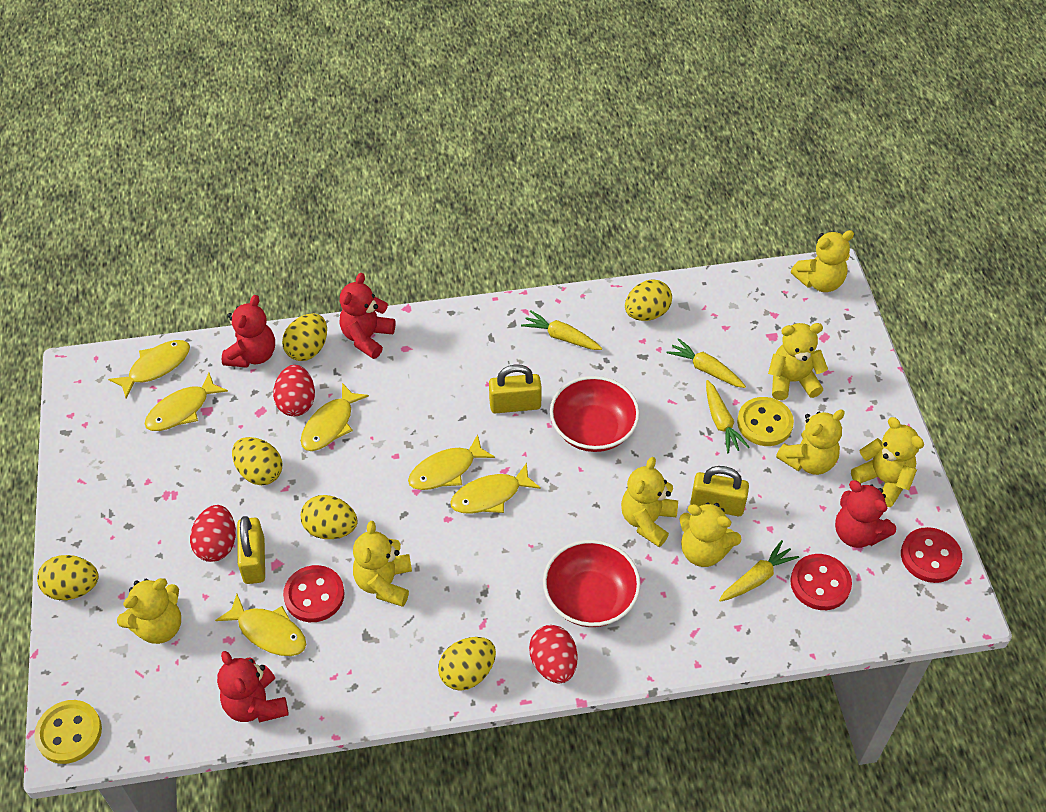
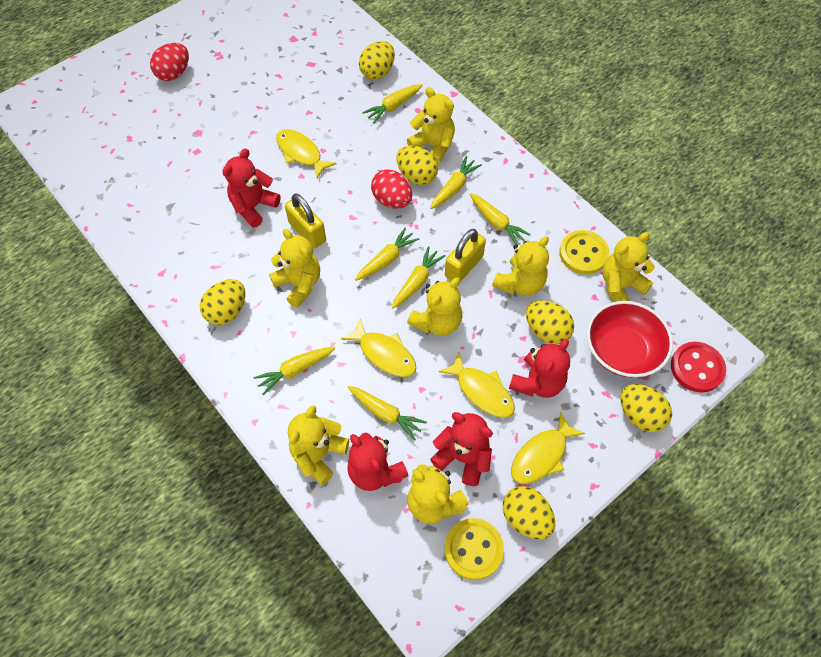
red bowl: 2 -> 1
red button: 3 -> 1
red egg: 3 -> 2
yellow carrot: 4 -> 7
yellow fish: 6 -> 4
yellow padlock: 3 -> 2
yellow teddy bear: 8 -> 7

